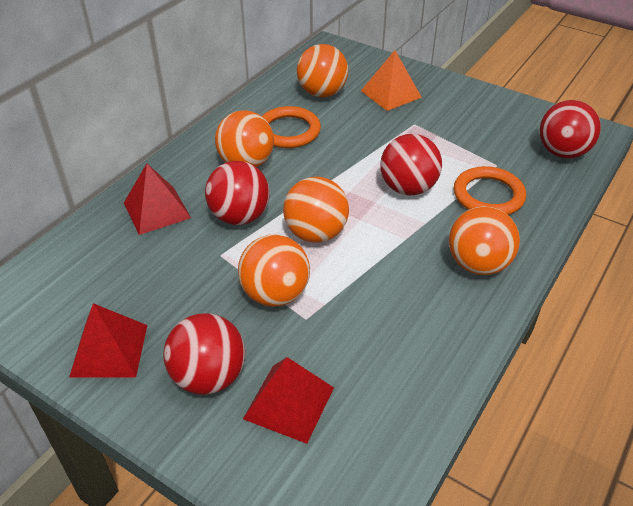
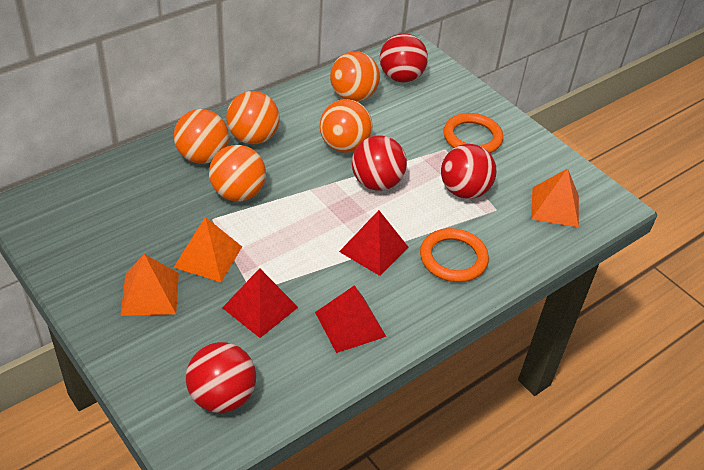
orange pyramid: 1 -> 3

